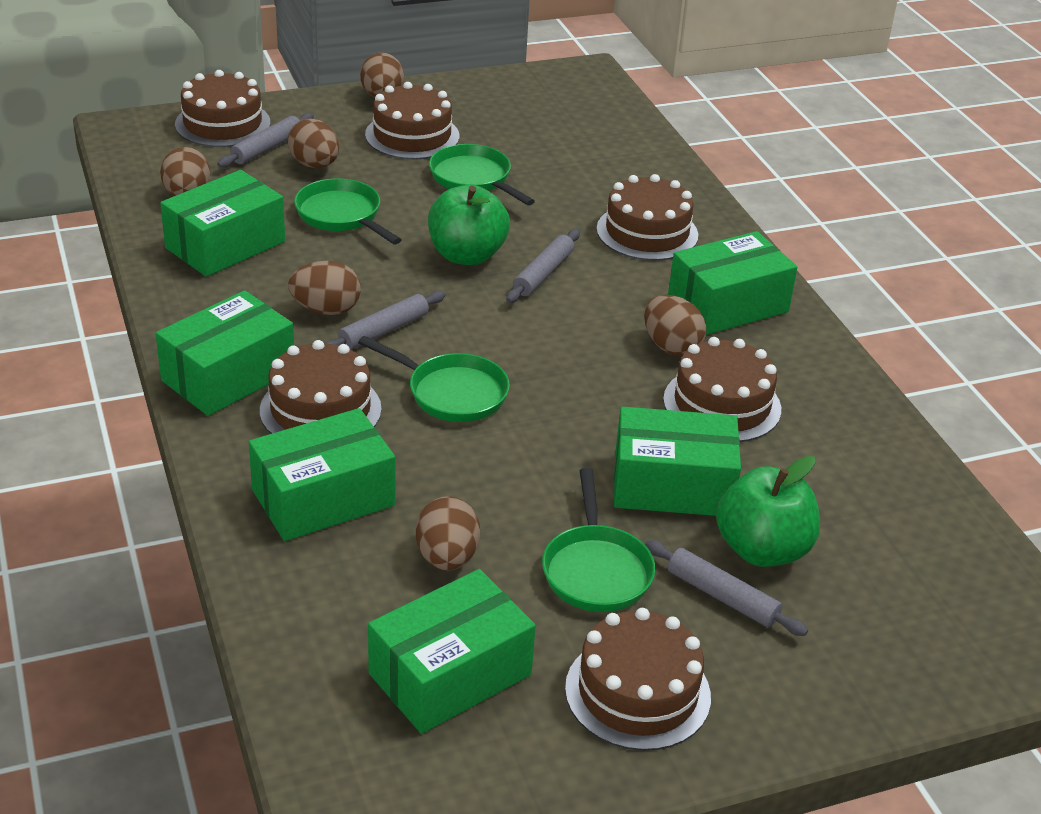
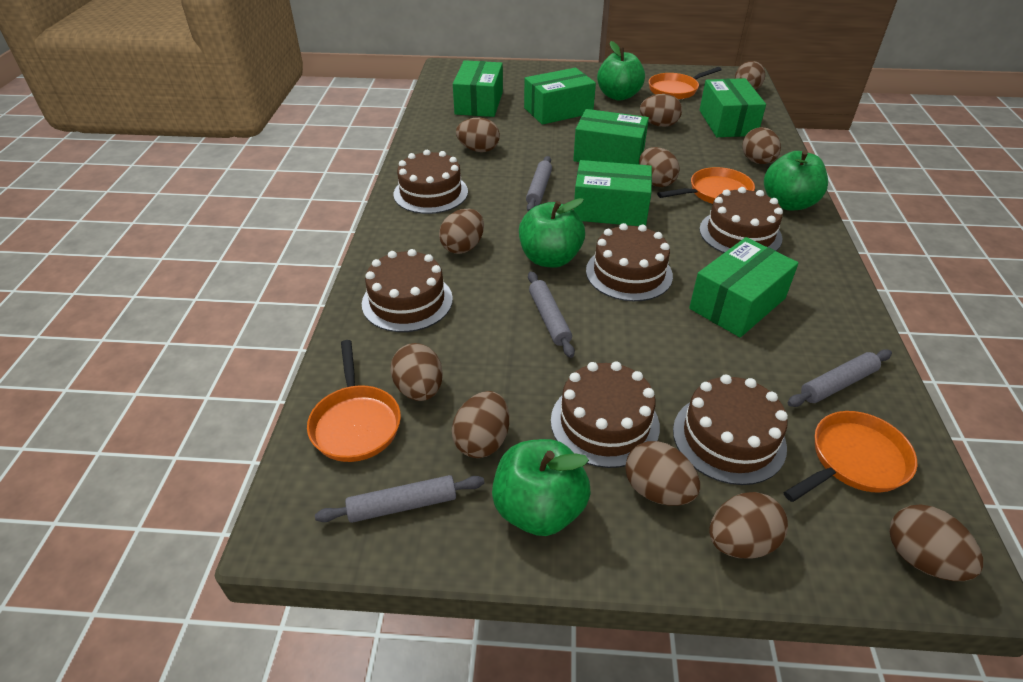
brown egg: 6 -> 11
green apple: 2 -> 4
green pan: 4 -> 0
orange pan: 0 -> 4

